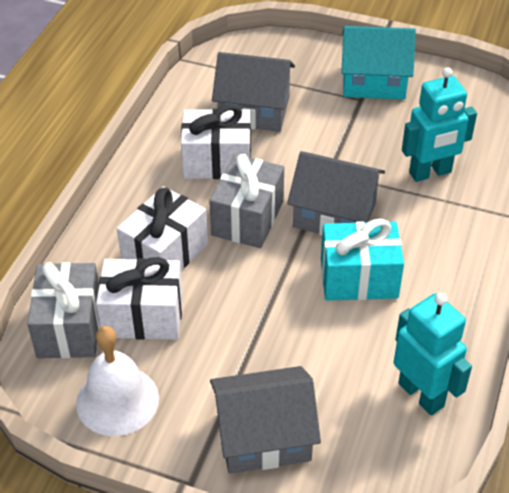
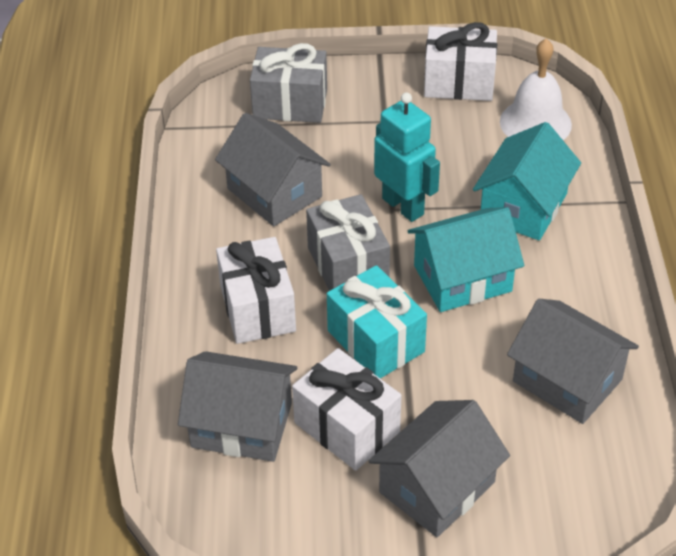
grey house: 3 -> 4
turquoise house: 1 -> 2
turquoise robot: 2 -> 1

